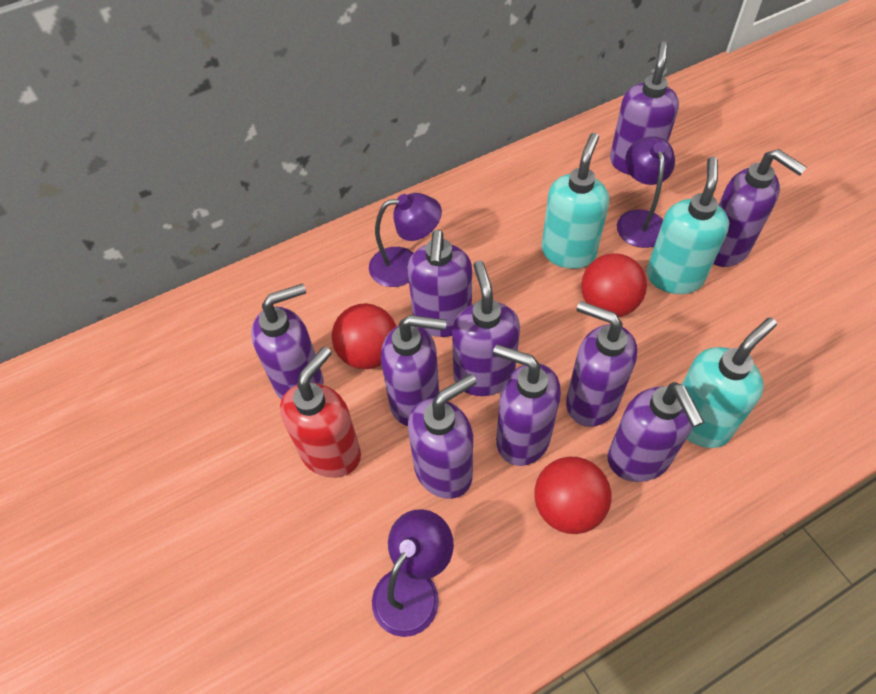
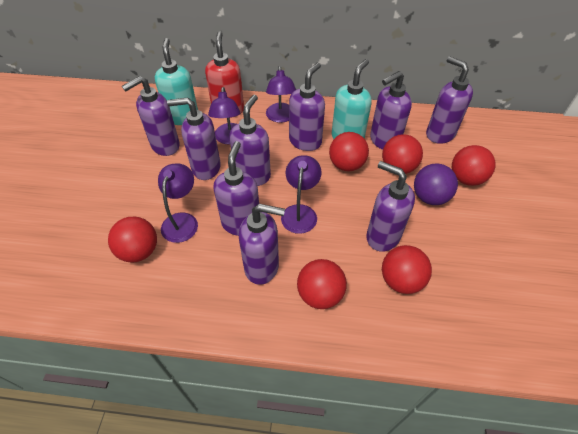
purple ball: 0 -> 1
purple lamp: 3 -> 4
purple soap dispenser: 10 -> 9
red ball: 3 -> 6
turquoise soap dispenser: 3 -> 2

